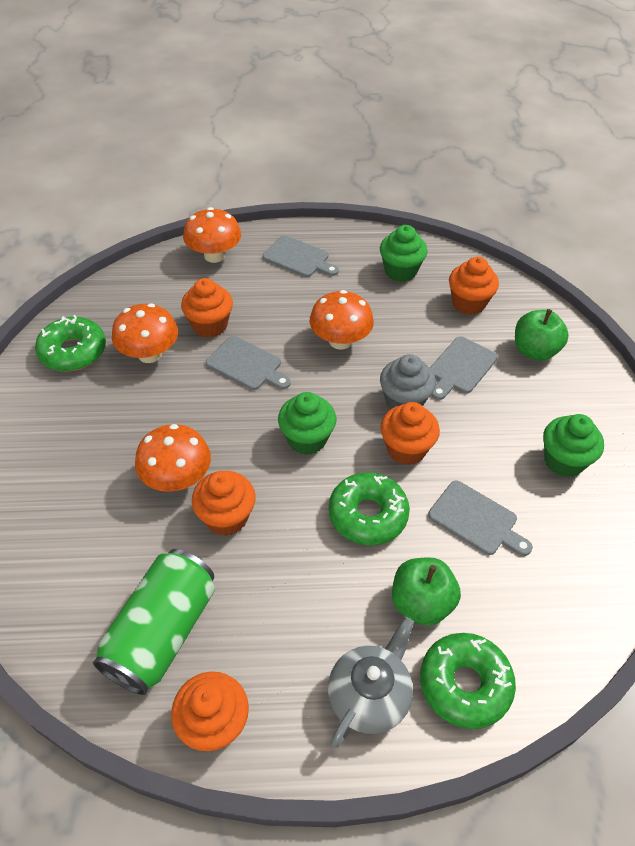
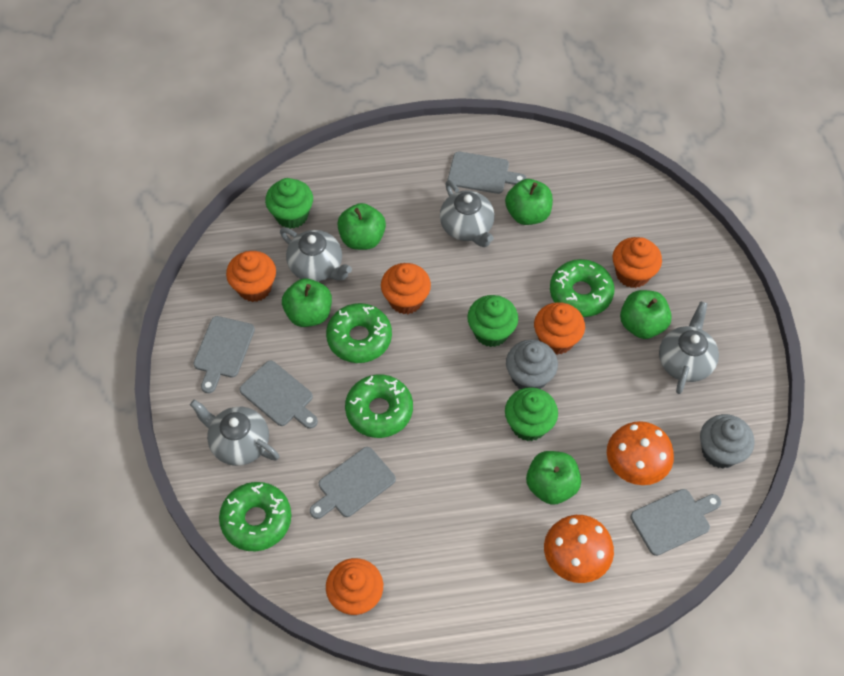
green apple: 2 -> 5
green can: 1 -> 0
green donut: 3 -> 4
grey cupcake: 1 -> 2
grey cutting board: 4 -> 5
grey teapot: 1 -> 4
orange mushroom: 4 -> 2

